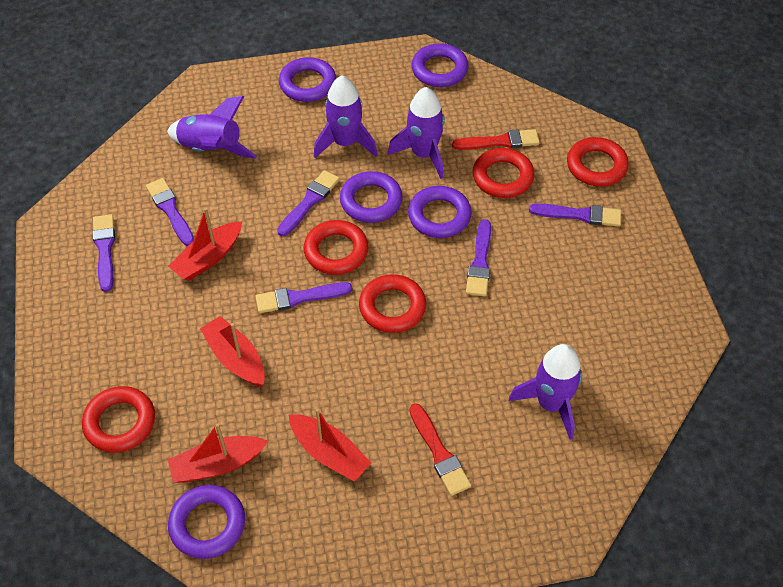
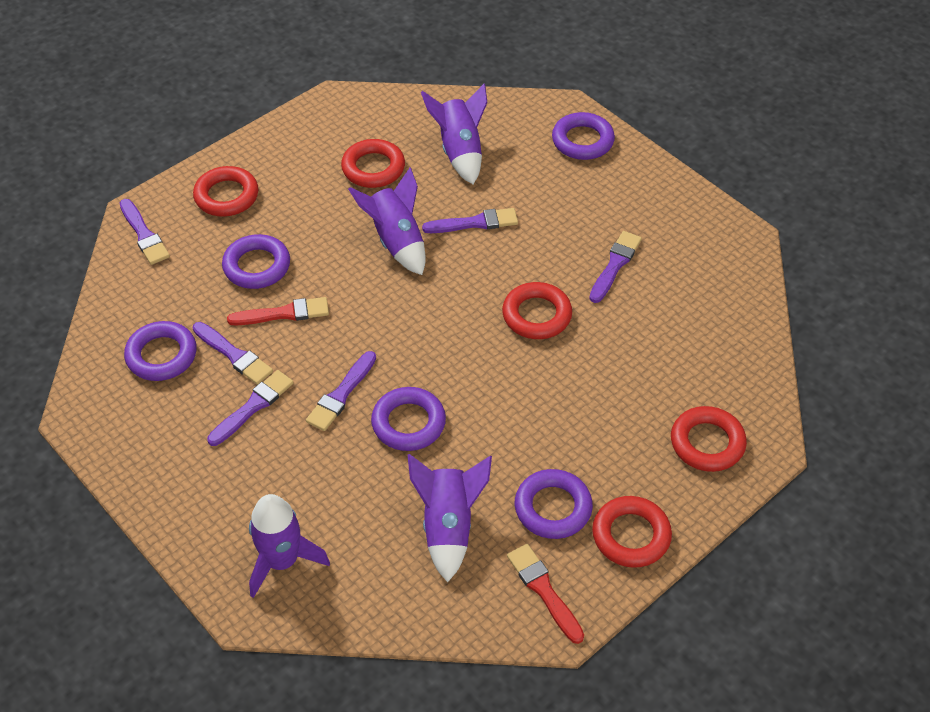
red boat: 4 -> 0

